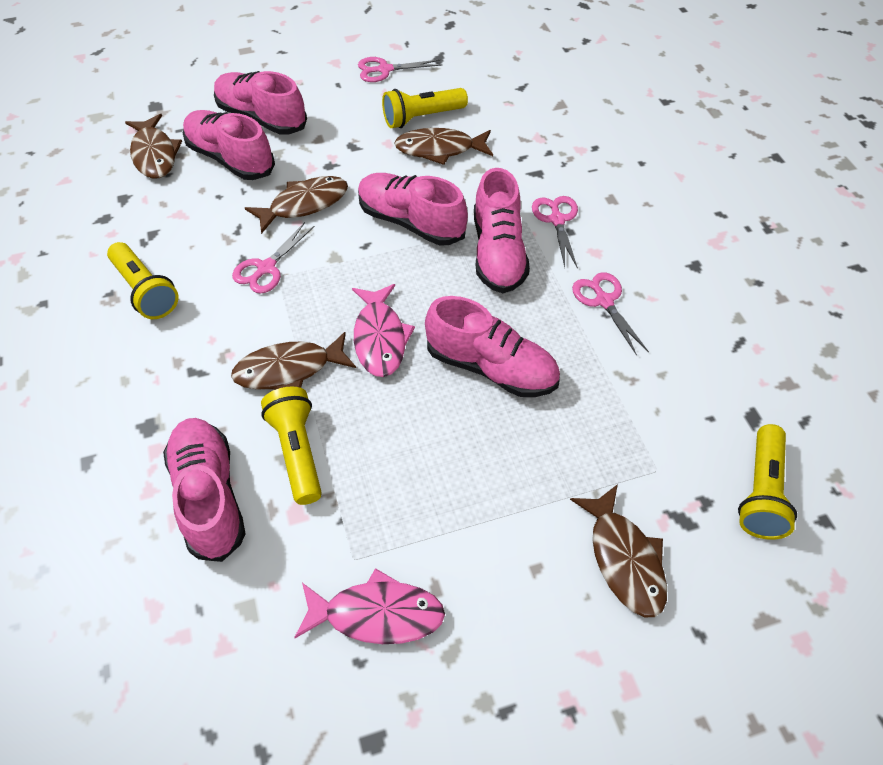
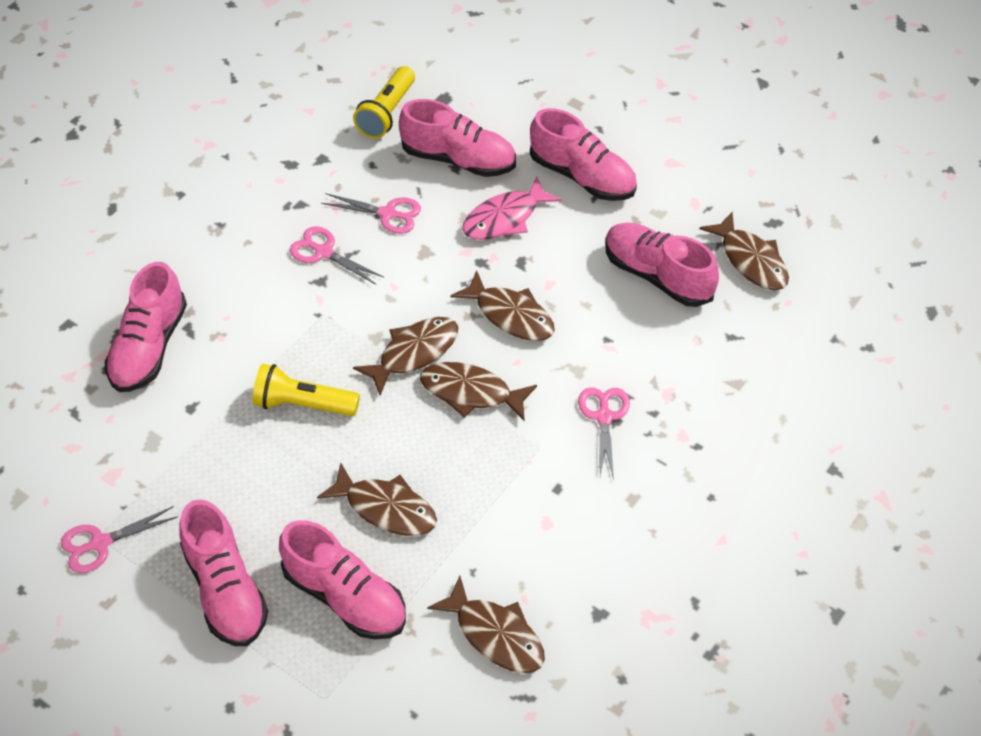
brown fish: 5 -> 6
pink fish: 2 -> 1
yellow flashlight: 4 -> 2

